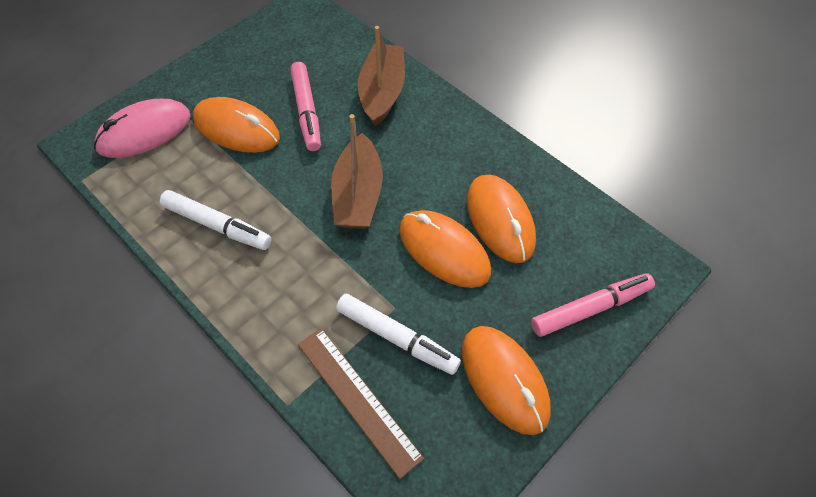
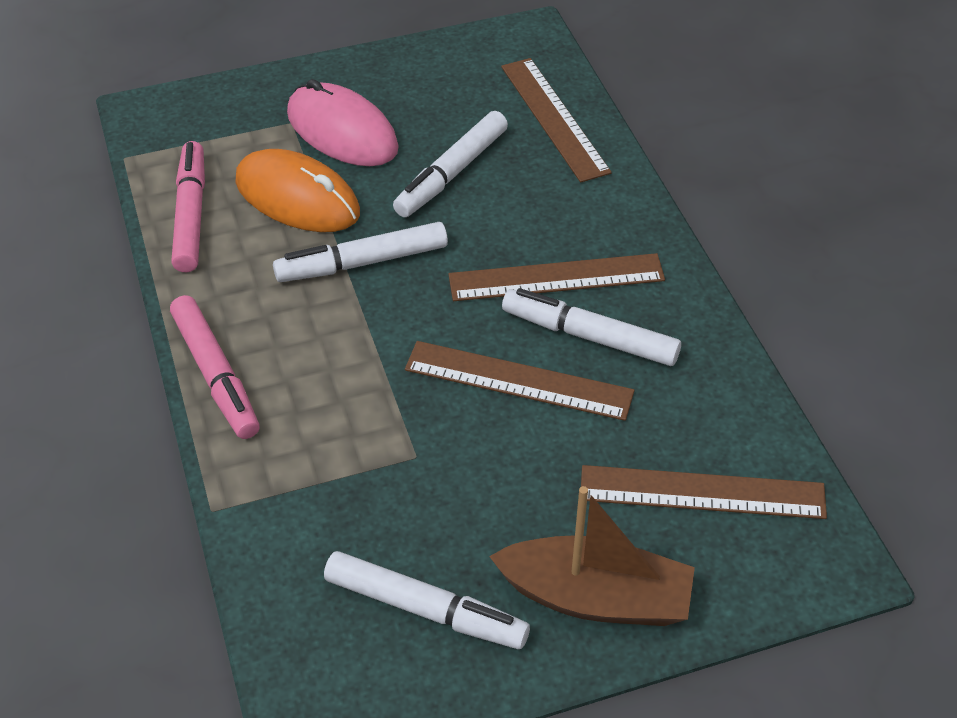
brown boat: 2 -> 1
brown ruler: 1 -> 4
orange mouse: 4 -> 1
white marker: 2 -> 4

